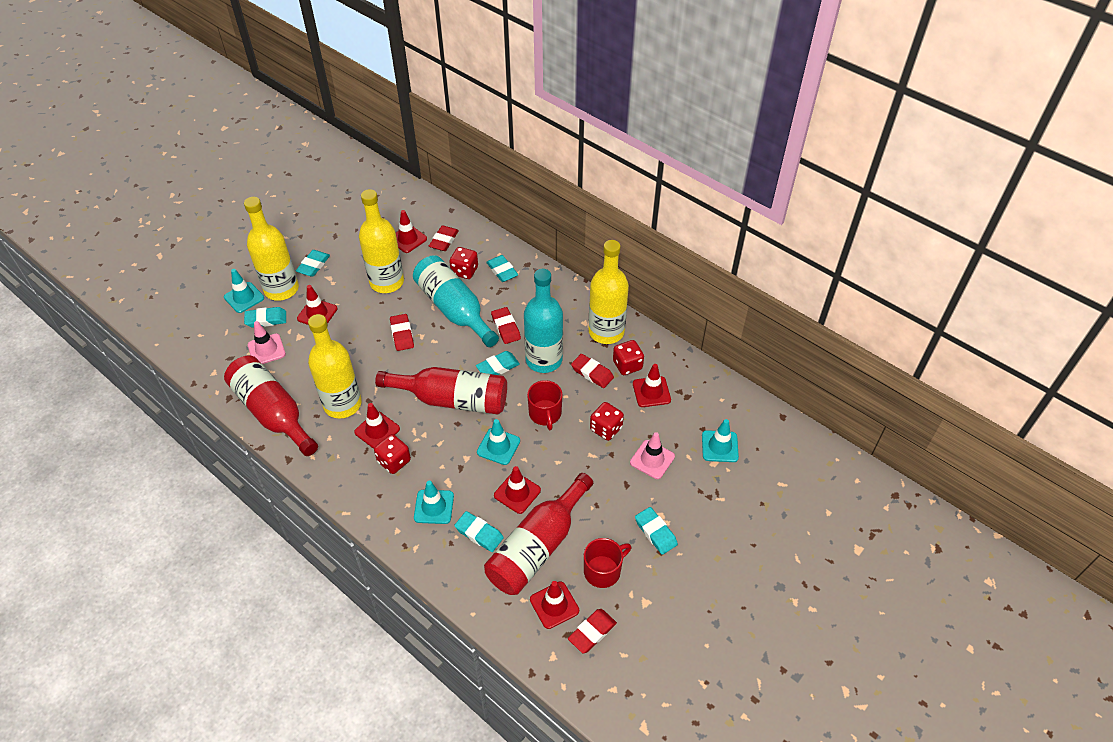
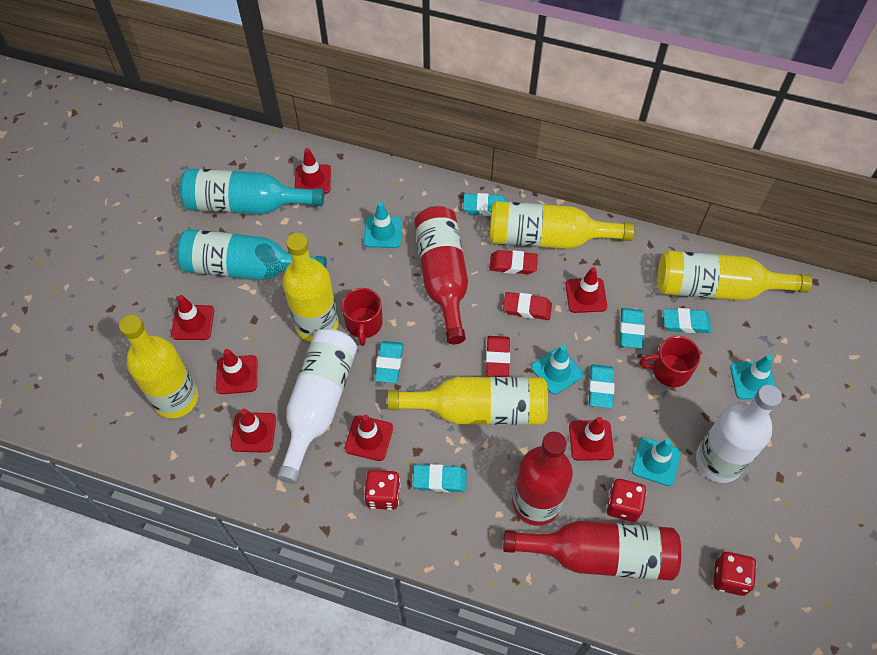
pink traffic cone: 2 -> 0
red dice: 4 -> 3
red eraser: 5 -> 3
red traffic cone: 6 -> 7
white bottle: 0 -> 2
yellow bottle: 4 -> 5

